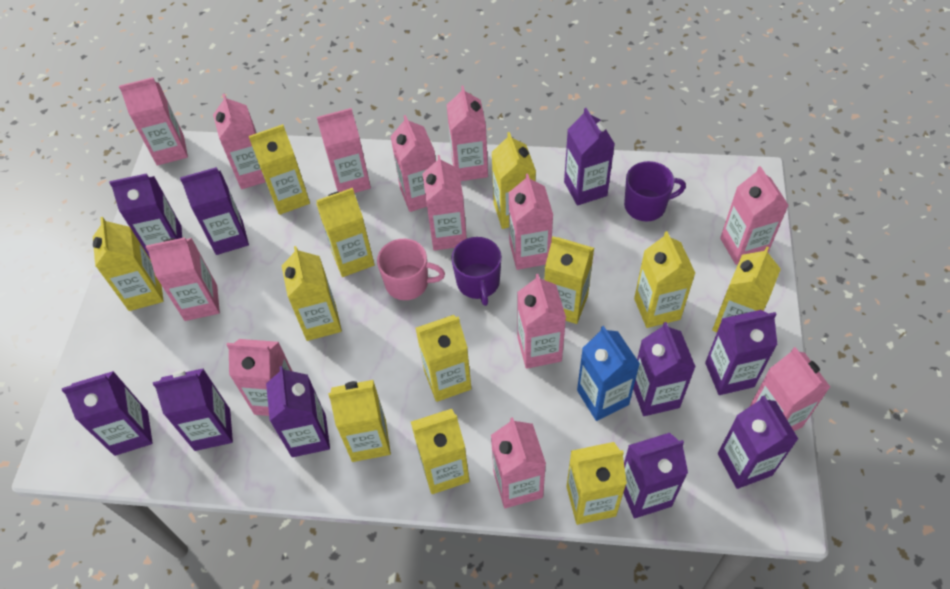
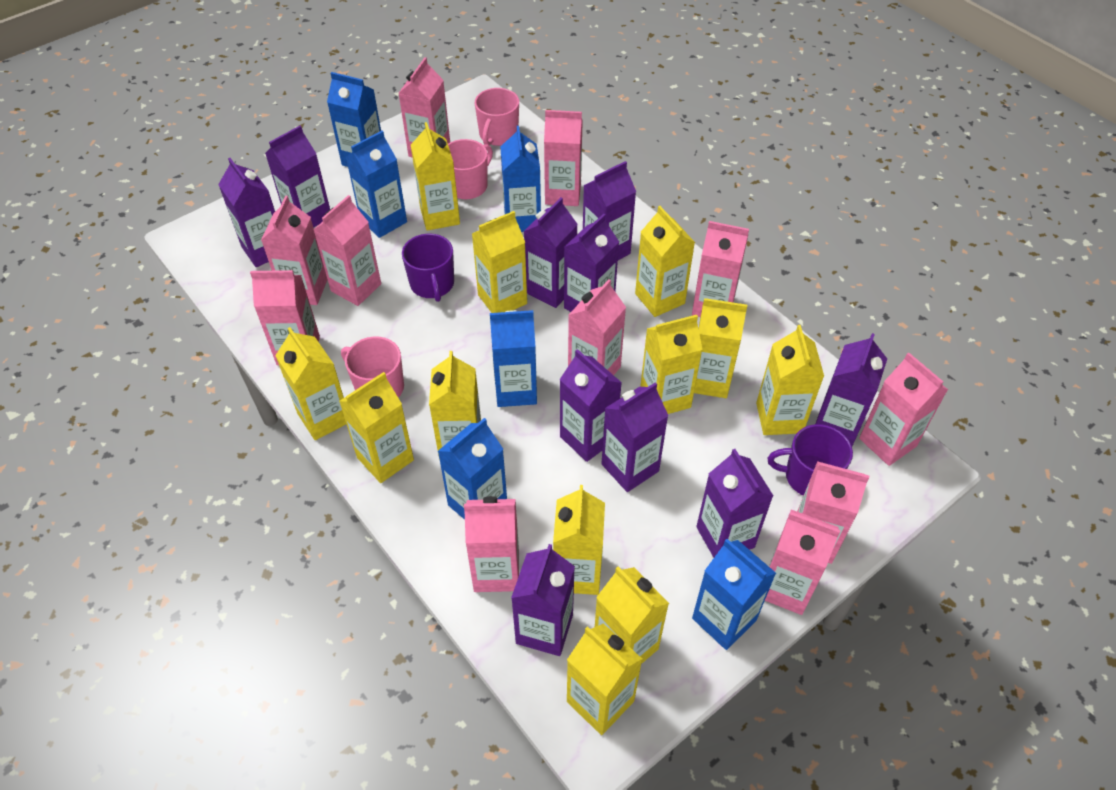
blue carton: 1 -> 6
pink carton: 13 -> 11
pink mug: 1 -> 3

